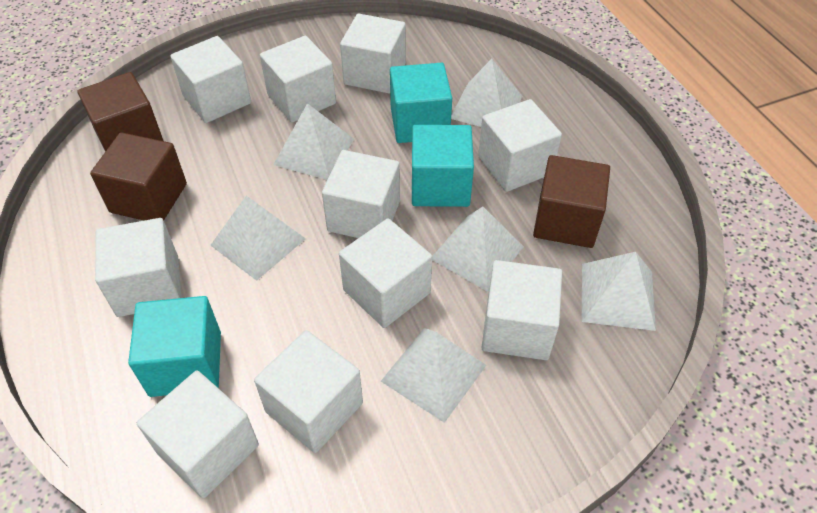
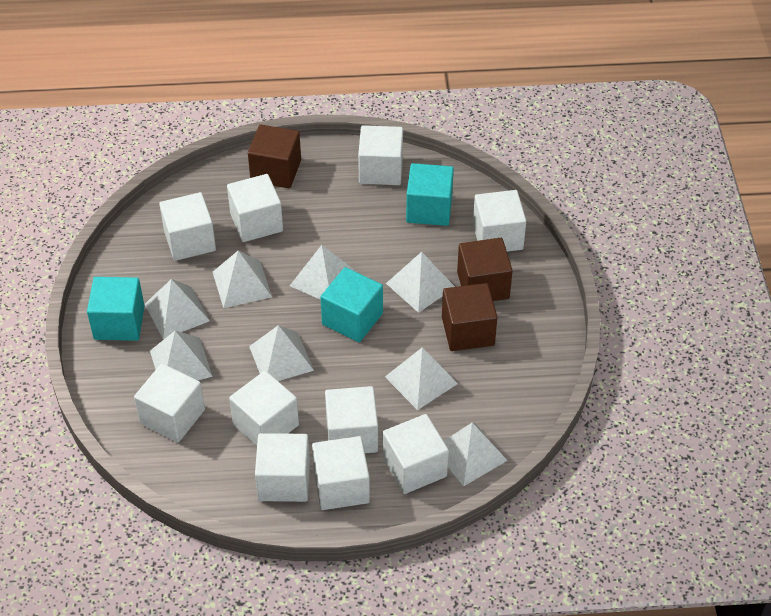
white pyramid: 6 -> 8

